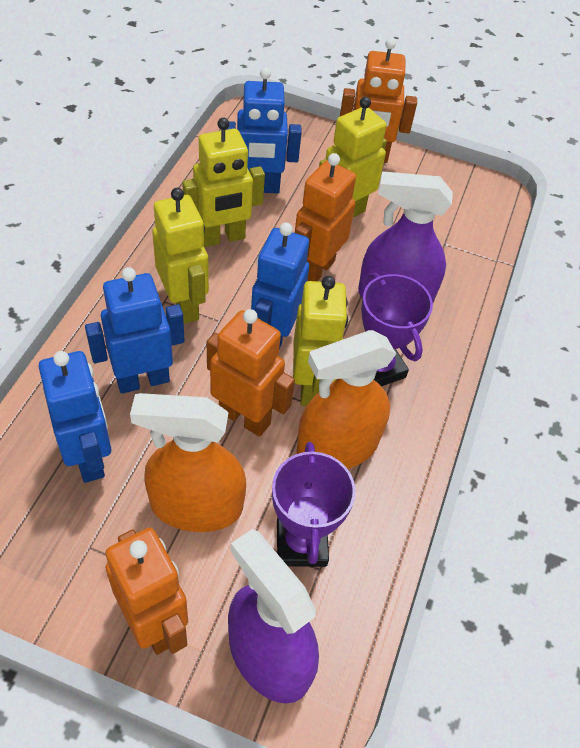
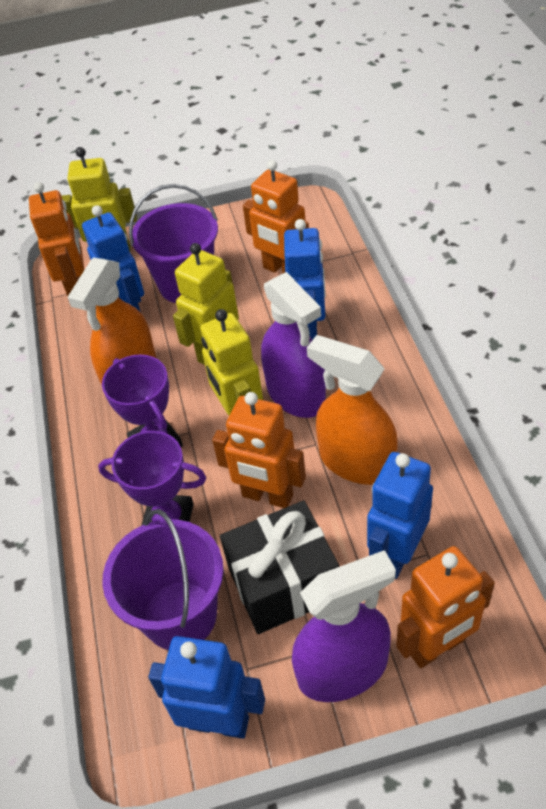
black gift: 0 -> 1
purple bucket: 0 -> 2
yellow robot: 4 -> 3

